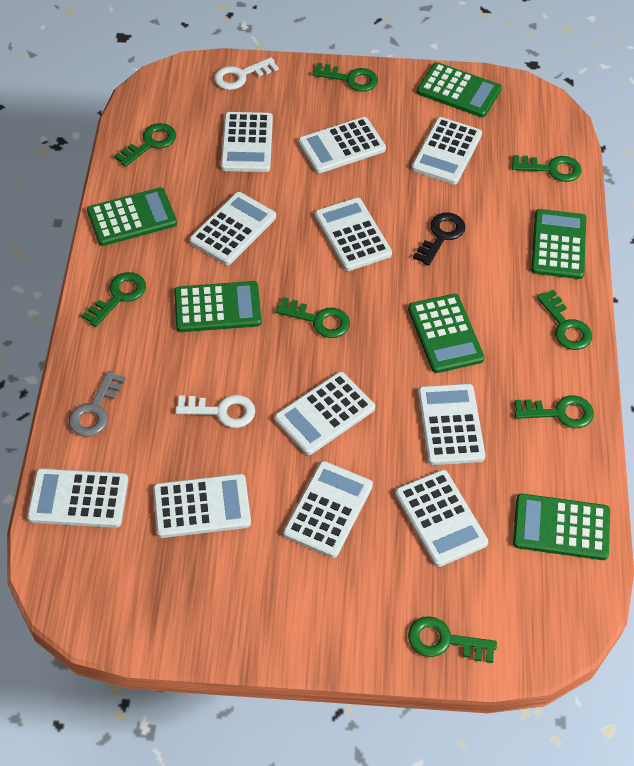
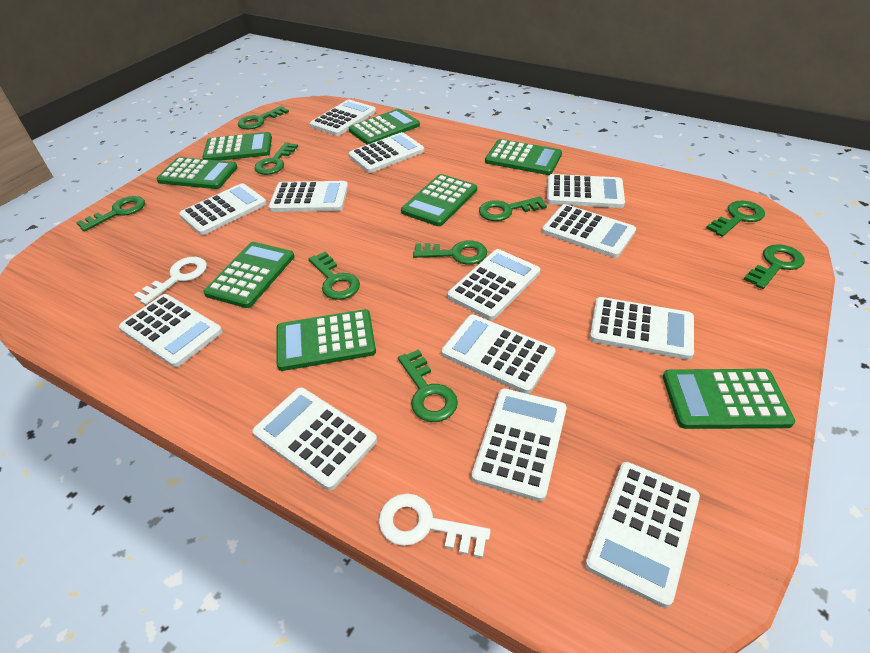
black key: 1 -> 0
green calculator: 6 -> 8
green key: 8 -> 9
grey key: 1 -> 0
white calculator: 11 -> 13

